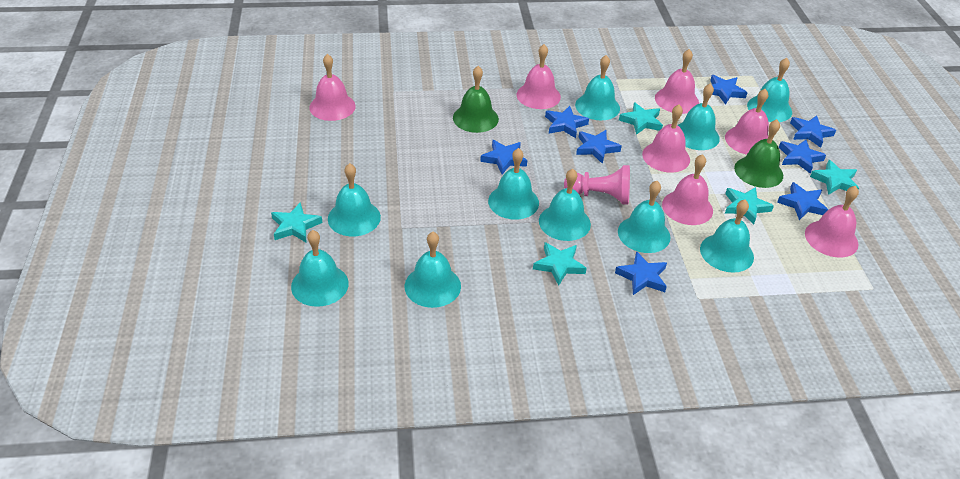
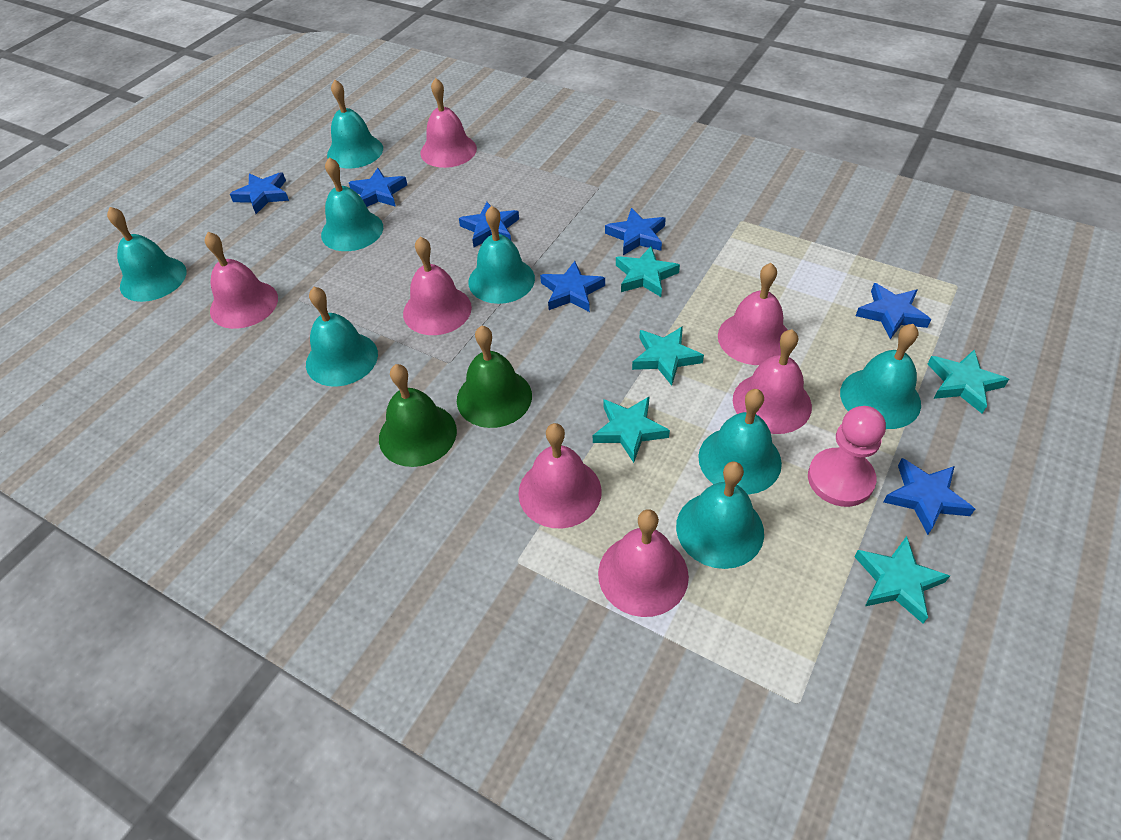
blue star: 8 -> 7
turquoise bell: 10 -> 8

